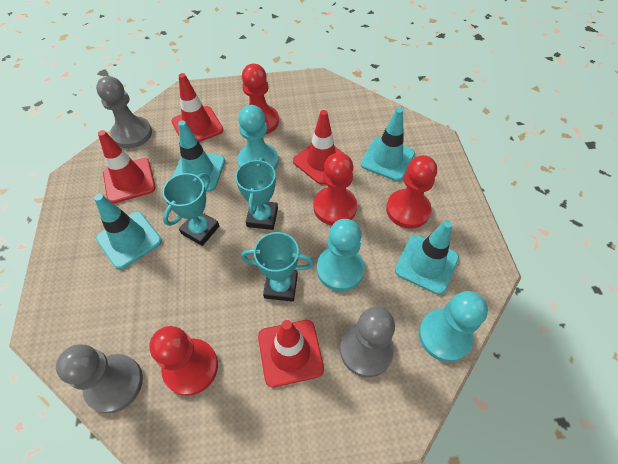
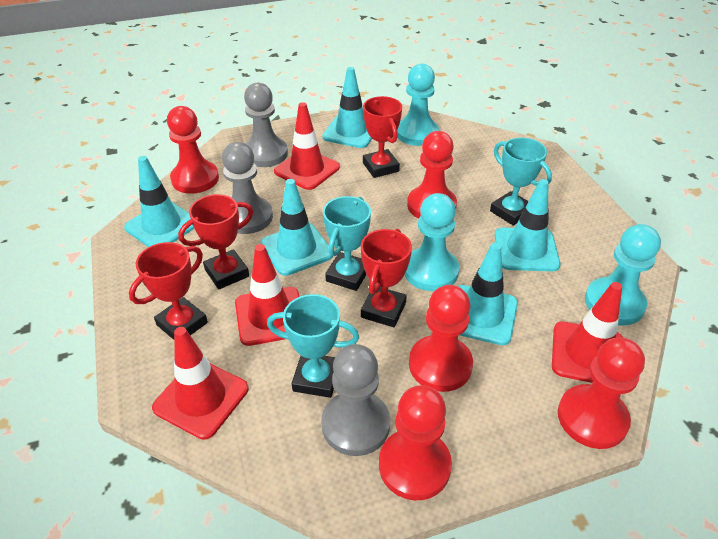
red pawn: 4 -> 5
red trophy: 0 -> 4
turquoise traffic cone: 4 -> 5

